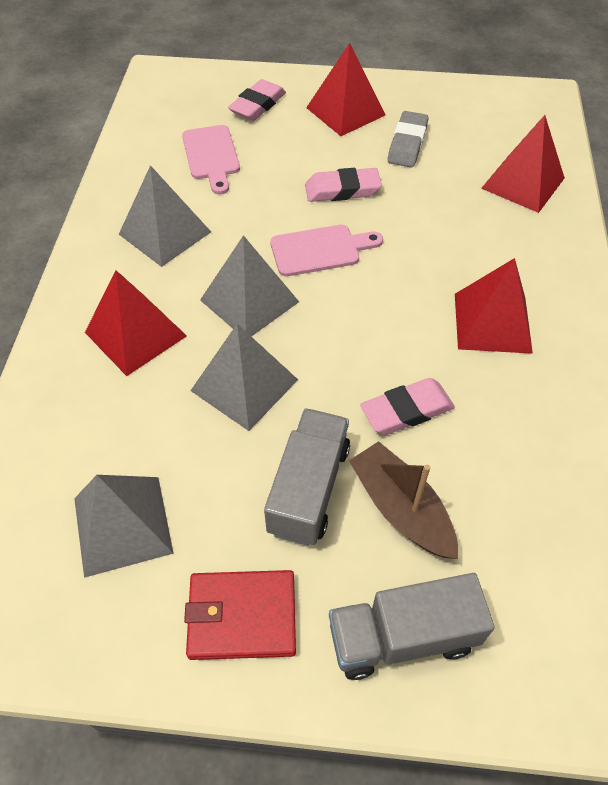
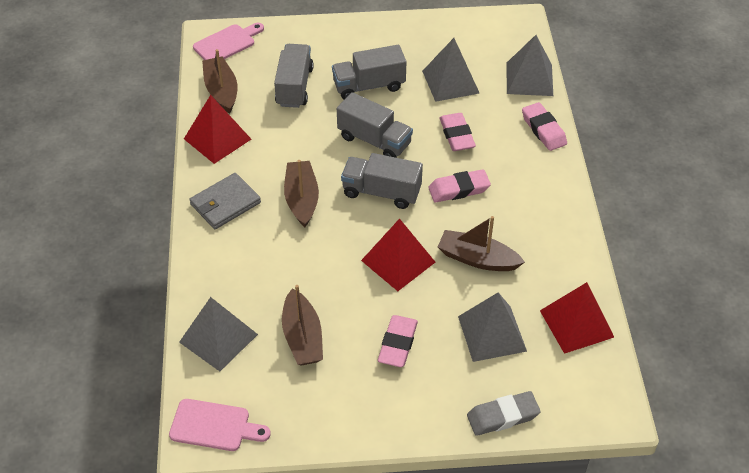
brown boat: 1 -> 4
grey truck: 2 -> 4
grey wallet: 0 -> 1
pink eraser: 3 -> 4
red pyramid: 4 -> 3
red wallet: 1 -> 0

